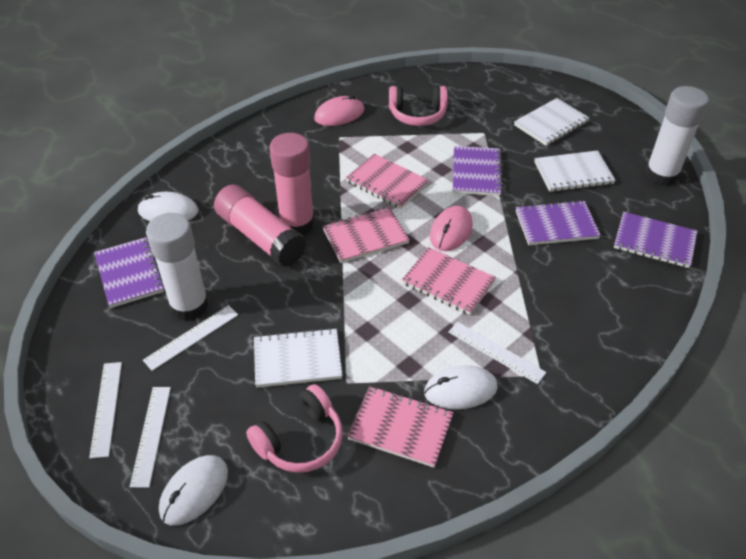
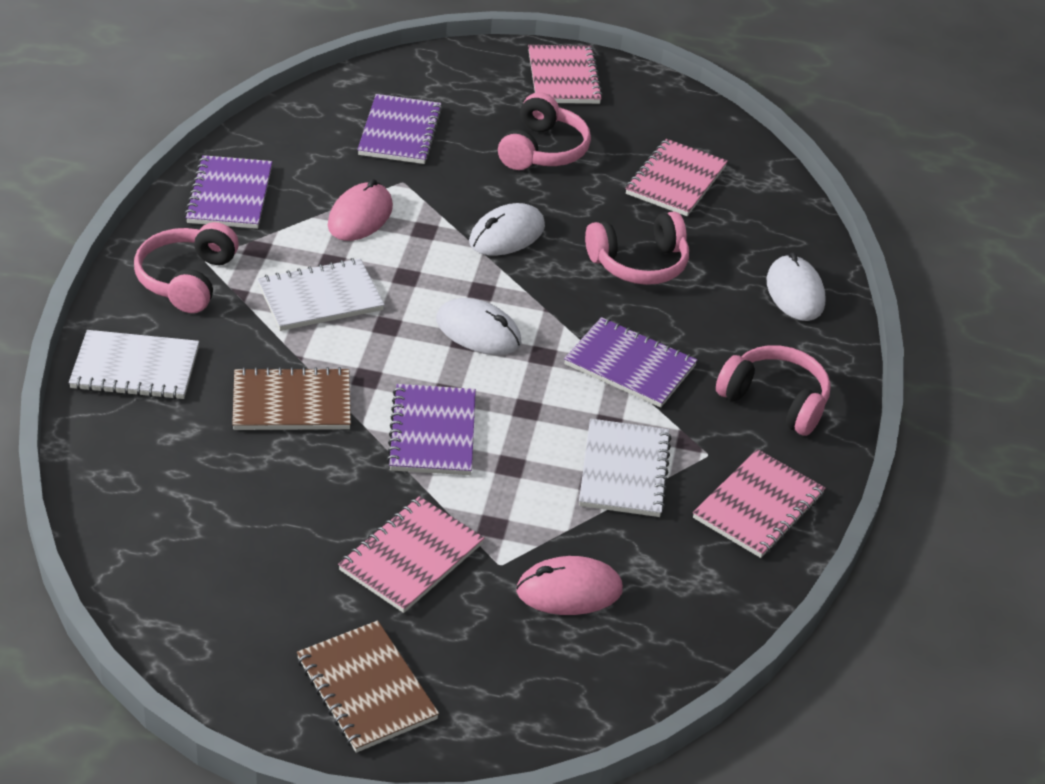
brown notebook: 0 -> 2
pink glue stick: 2 -> 0
pink headphones: 2 -> 4
white glue stick: 2 -> 0
white ruler: 4 -> 0

